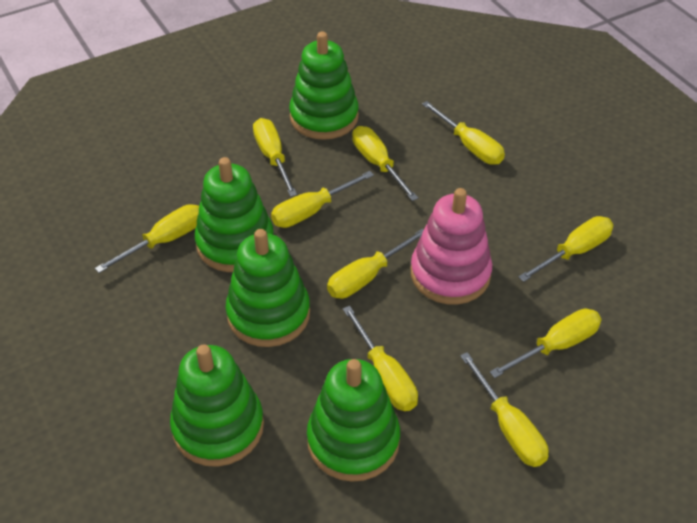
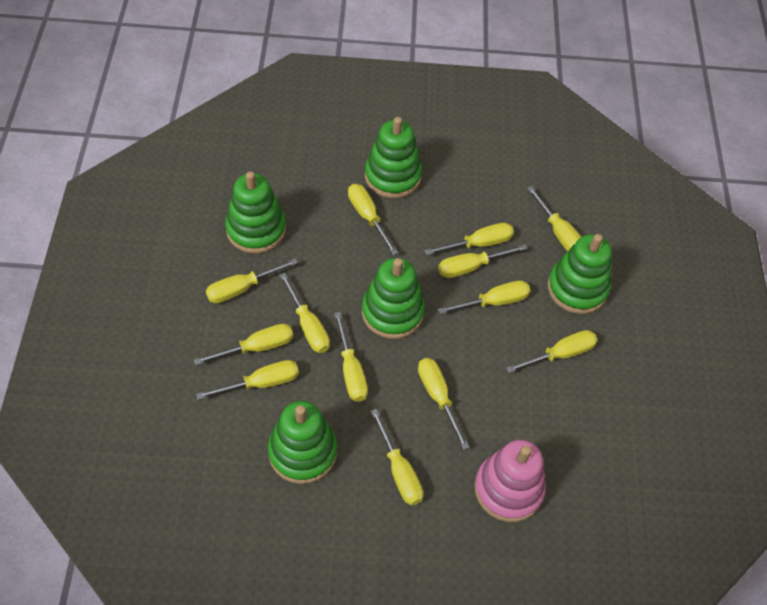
yellow screwdriver: 10 -> 13

